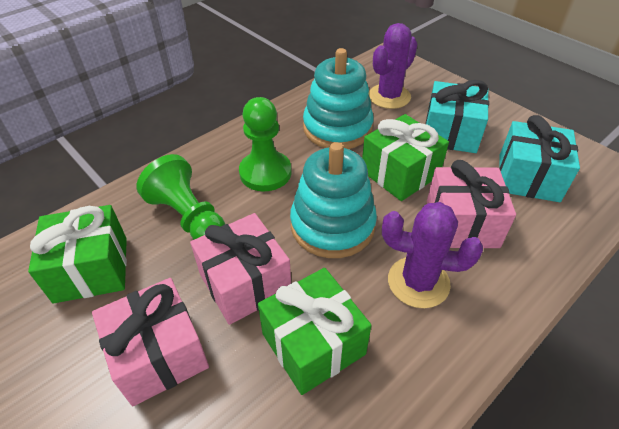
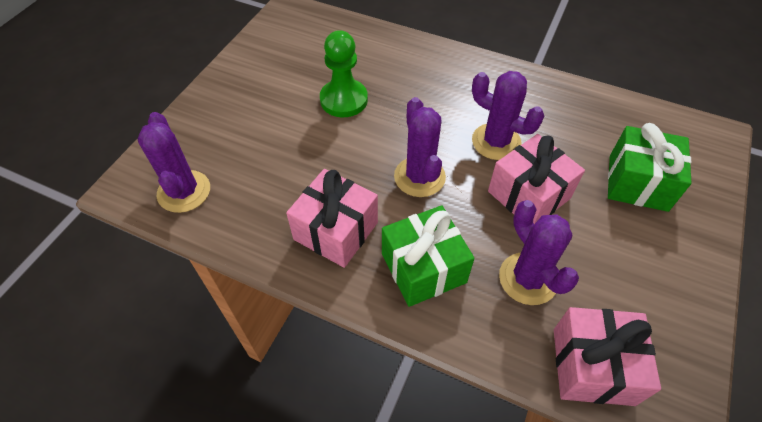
green gift: 3 -> 2
green pawn: 2 -> 1
purple cactus: 2 -> 4
turquoise gift: 2 -> 0
turquoise stacking toy: 2 -> 0

